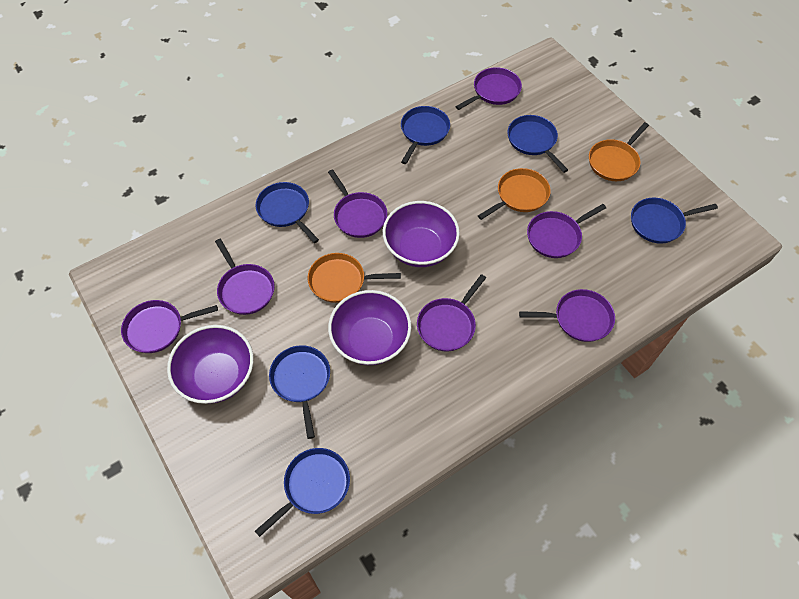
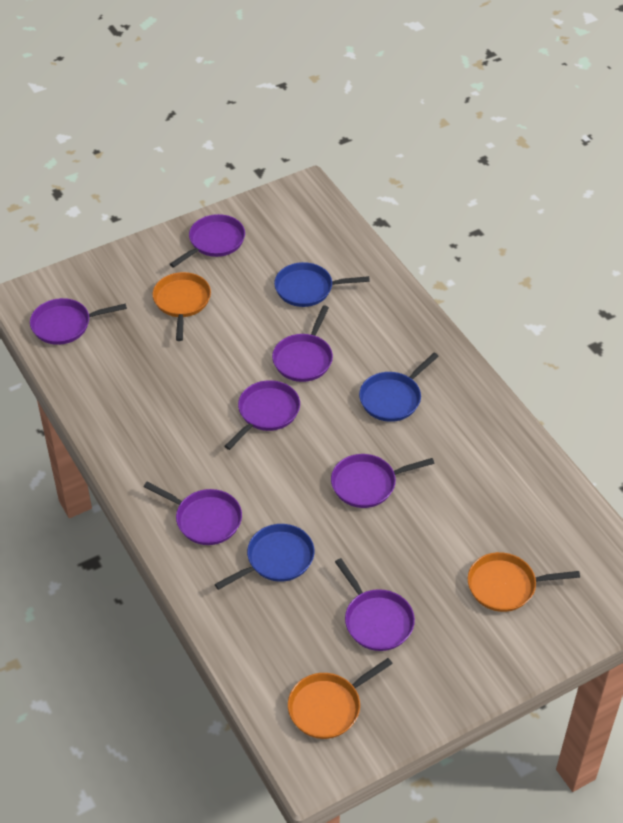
blue pan: 6 -> 3
purple bowl: 3 -> 0

